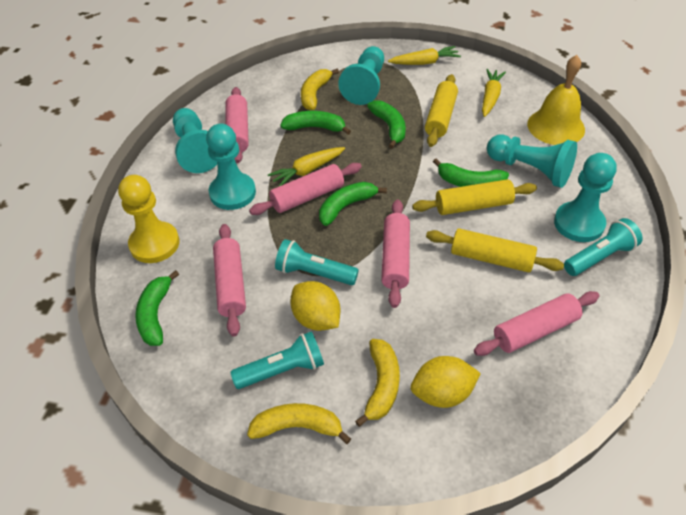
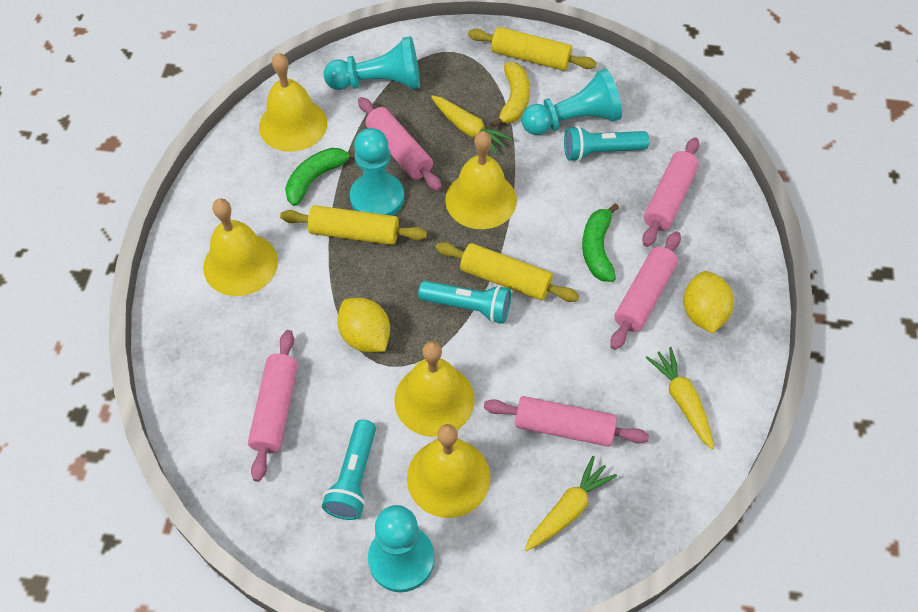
green banana: 5 -> 2
turquoise pawn: 5 -> 4
yellow banana: 3 -> 1
yellow bell: 1 -> 5
yellow pawn: 1 -> 0

